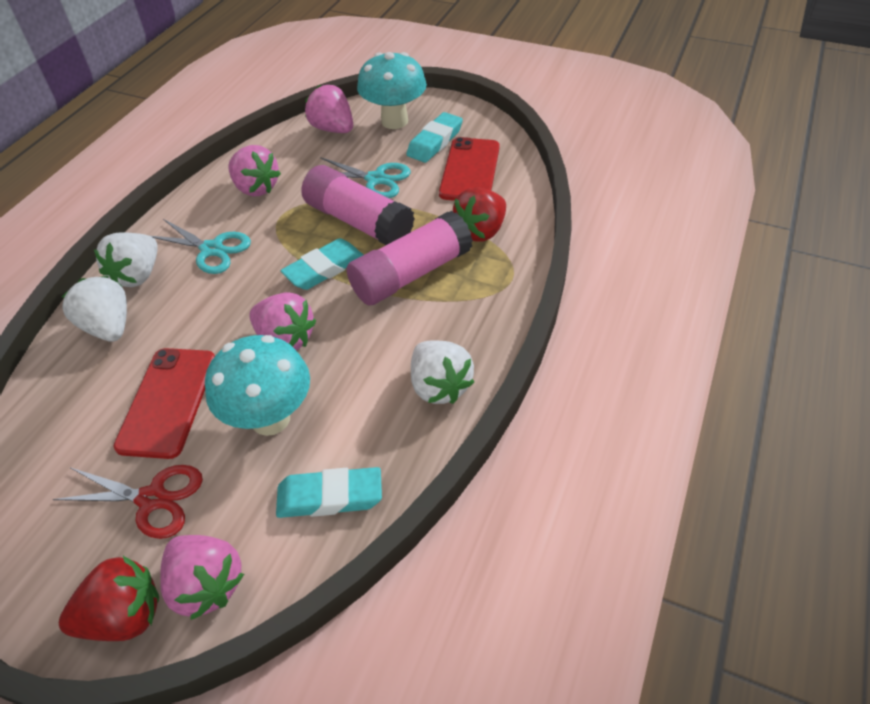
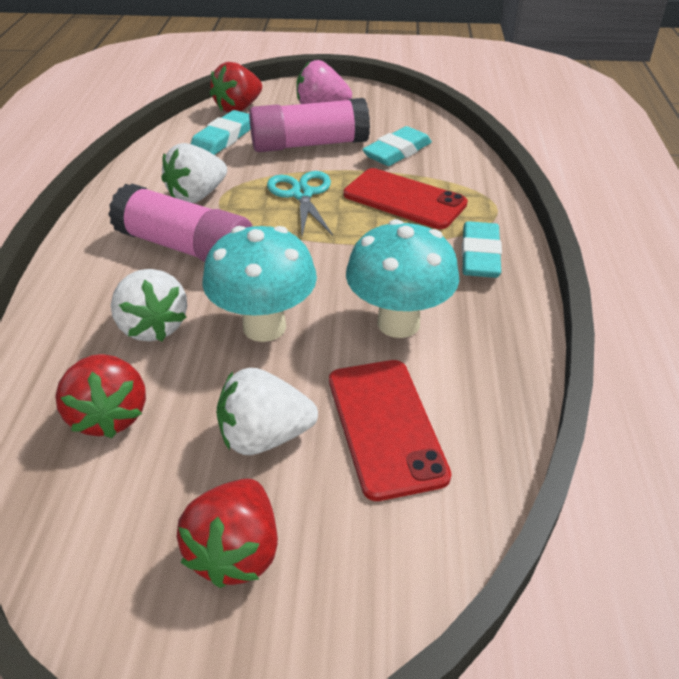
pink strawberry: 4 -> 1
red scissors: 1 -> 0
red strawberry: 2 -> 3
turquoise scissors: 2 -> 1

